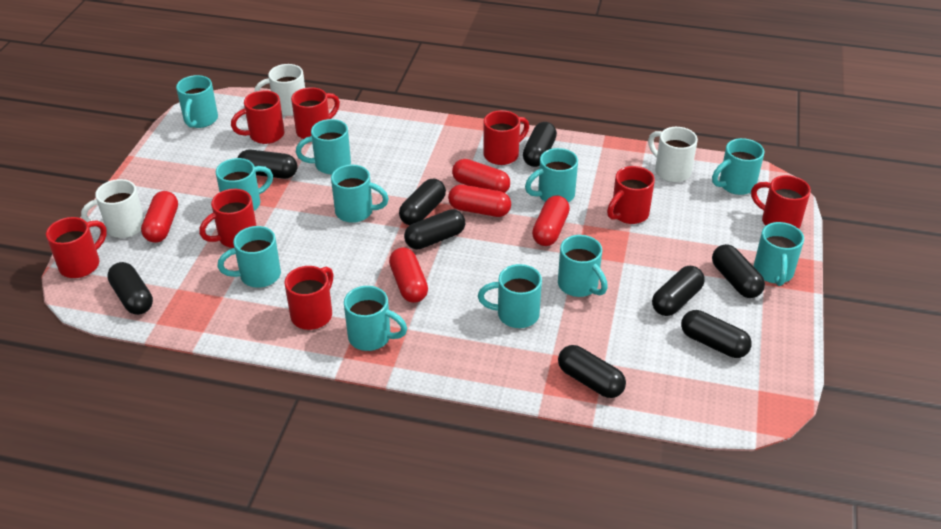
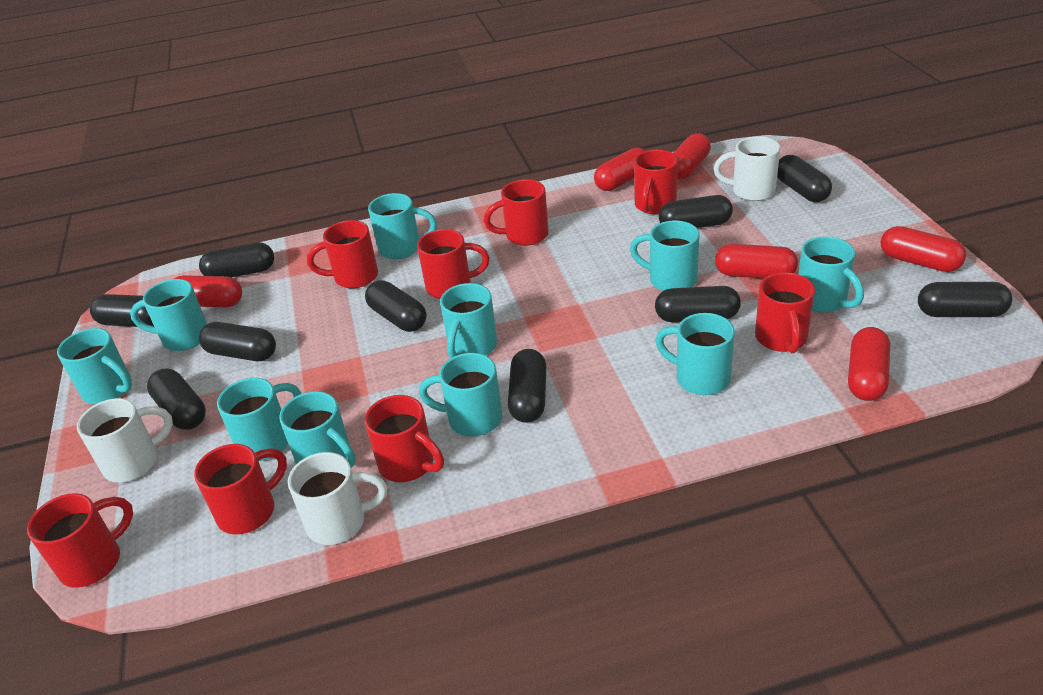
black capsule: 9 -> 10
red capsule: 5 -> 6
turquoise mug: 11 -> 10

